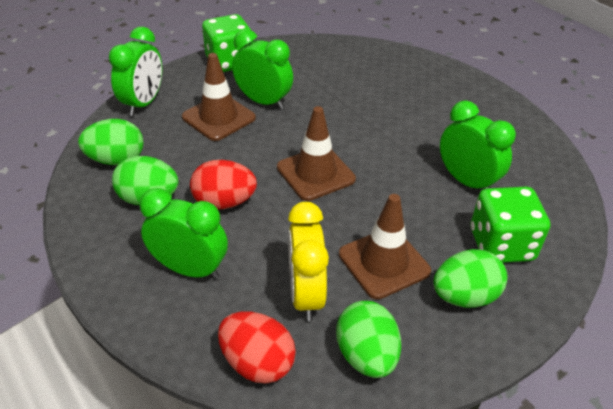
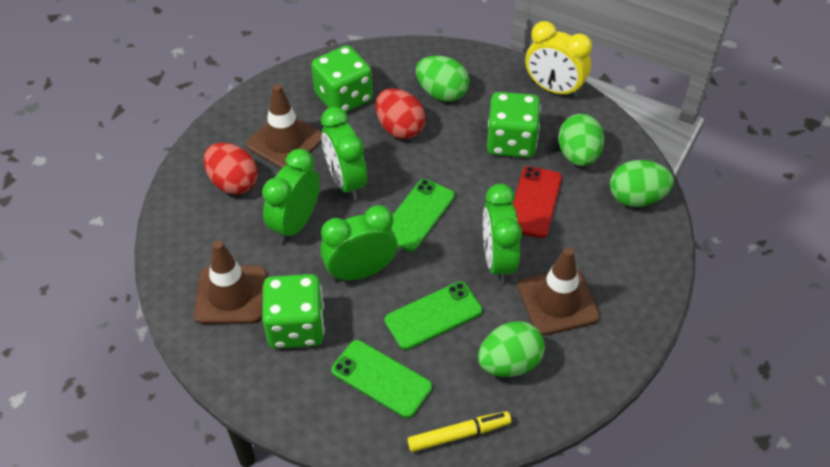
green dice: 2 -> 3
green phone: 0 -> 3
red phone: 0 -> 1
yellow marker: 0 -> 1

